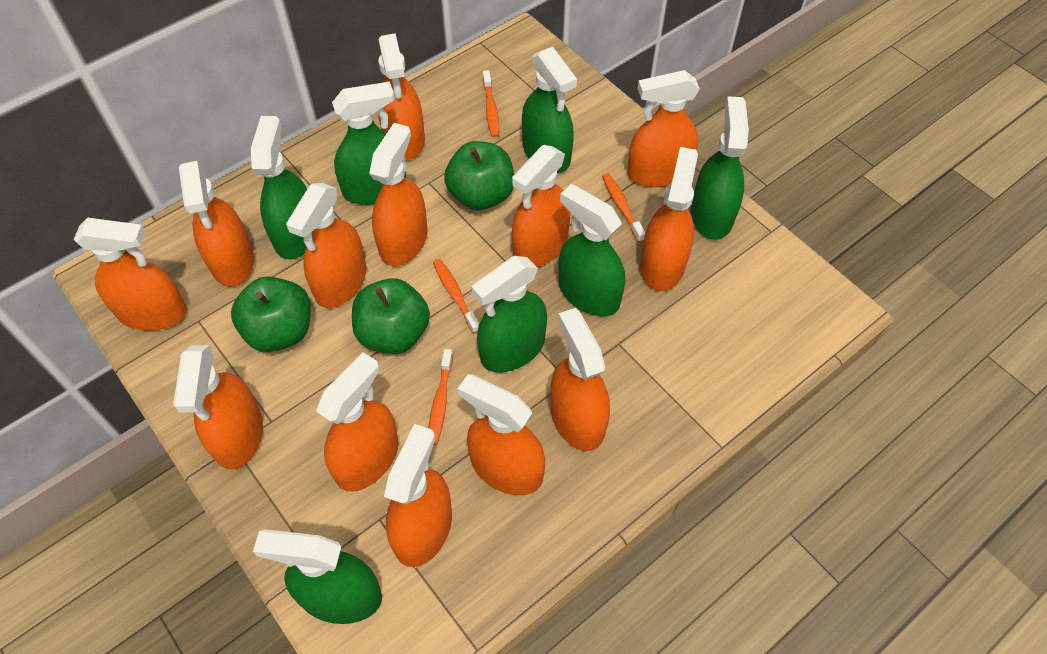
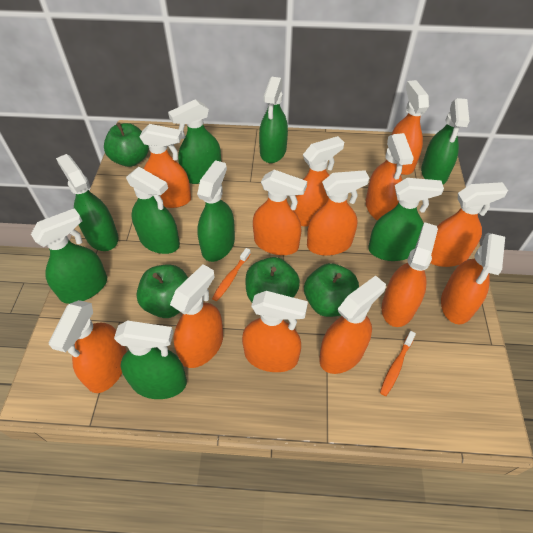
green apple: 3 -> 4
green spray bottle: 7 -> 9
orange toothbrush: 4 -> 2

